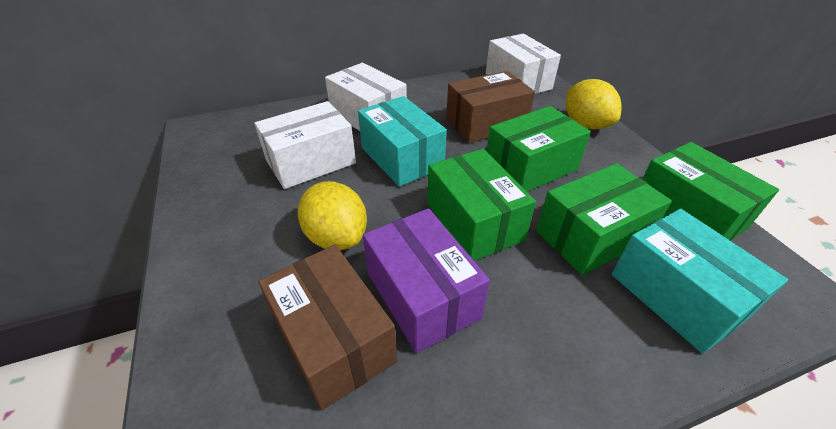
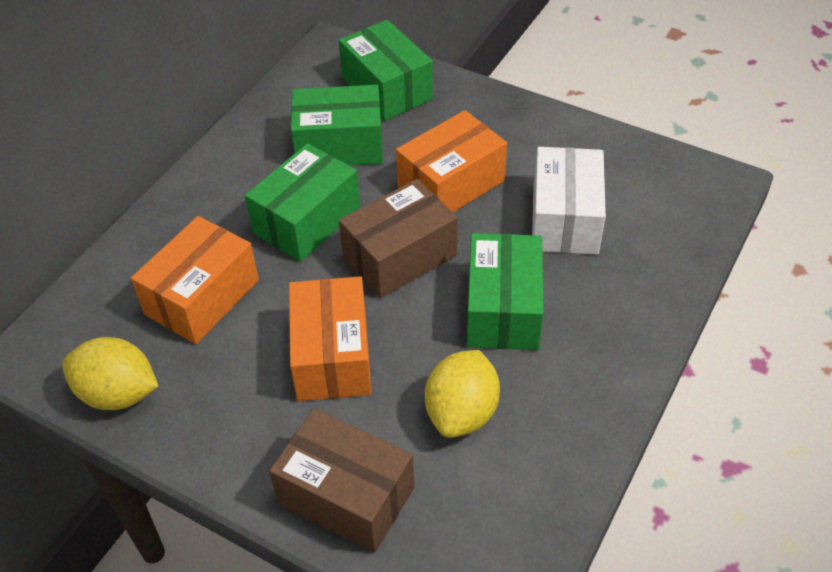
orange box: 0 -> 3
purple box: 1 -> 0
turquoise box: 2 -> 0
white box: 3 -> 1

